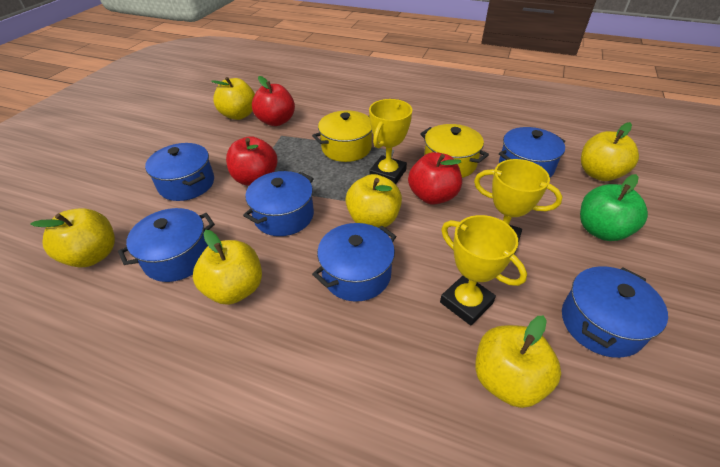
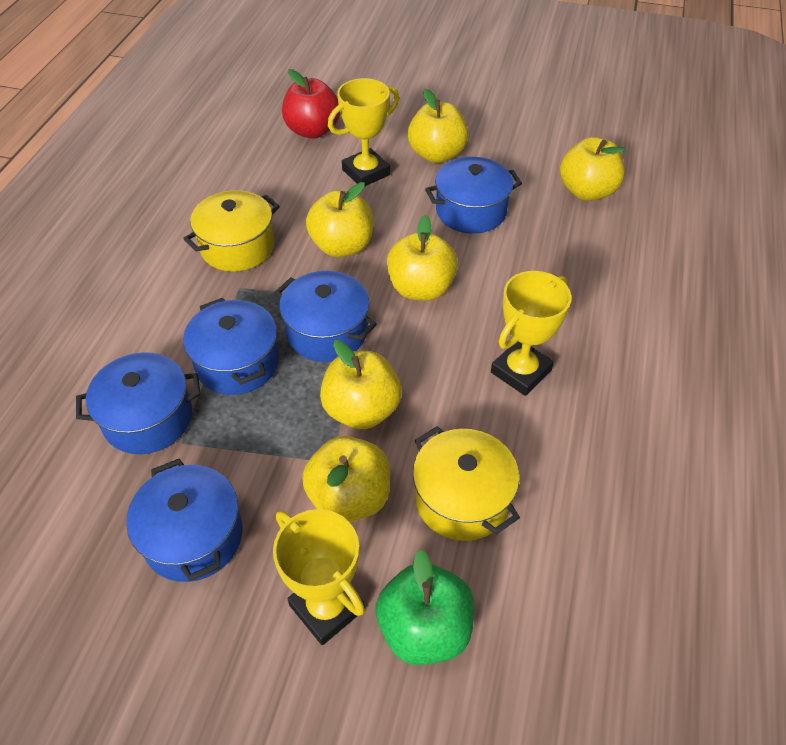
blue pot: 6 -> 5
red apple: 3 -> 1

